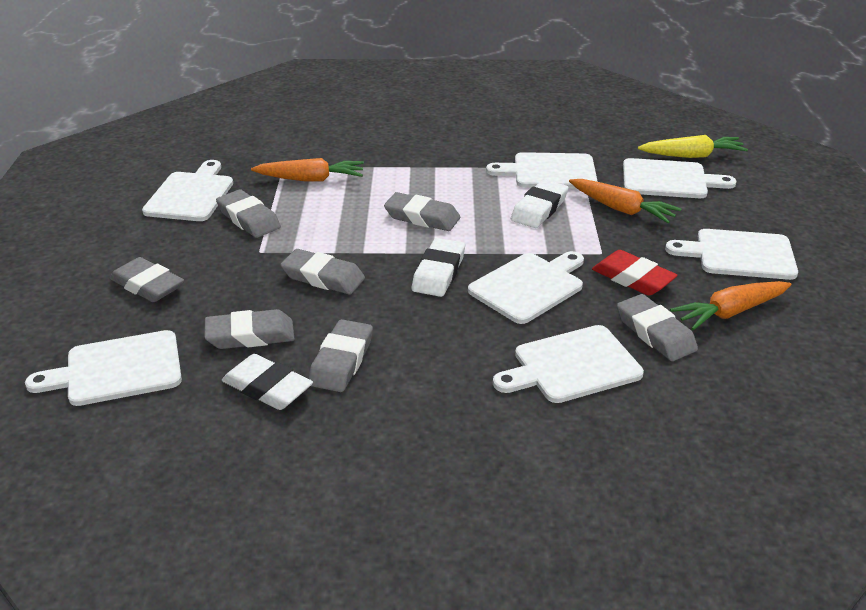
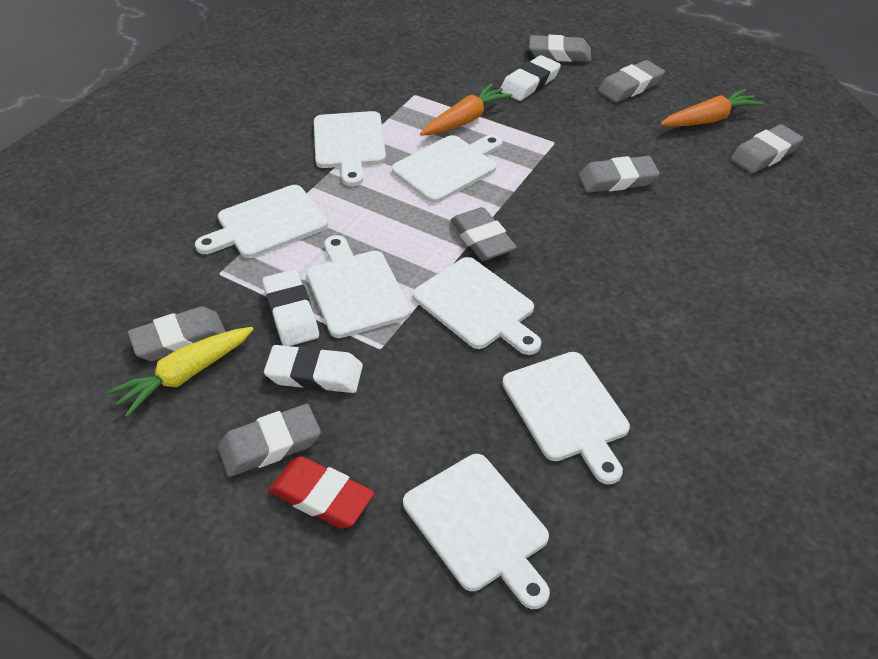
orange carrot: 3 -> 2

